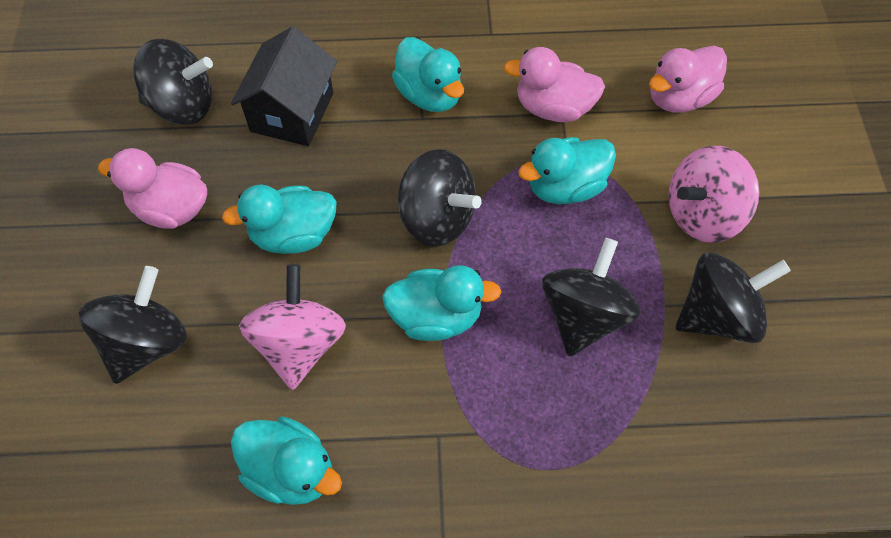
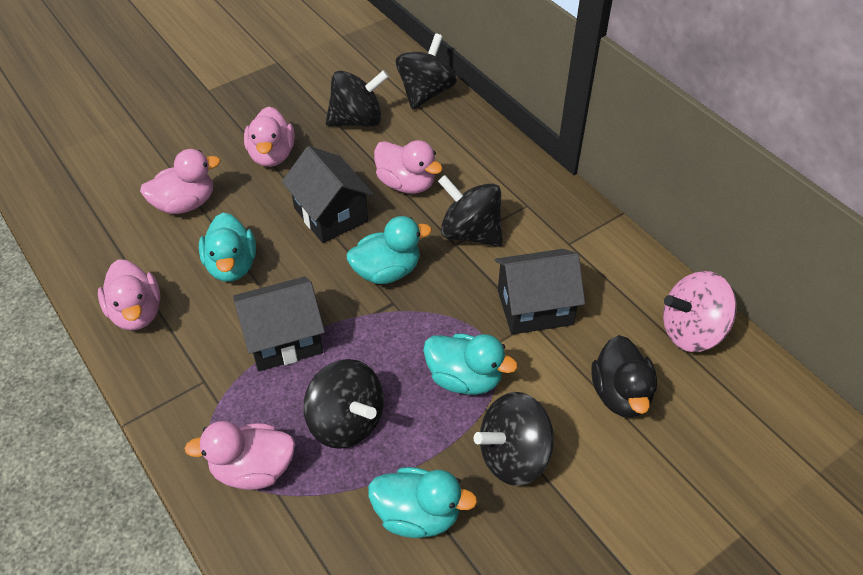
black duck: 0 -> 1
black house: 1 -> 3
pink duck: 3 -> 5
pink spinning top: 2 -> 1
turquoise duck: 5 -> 4

